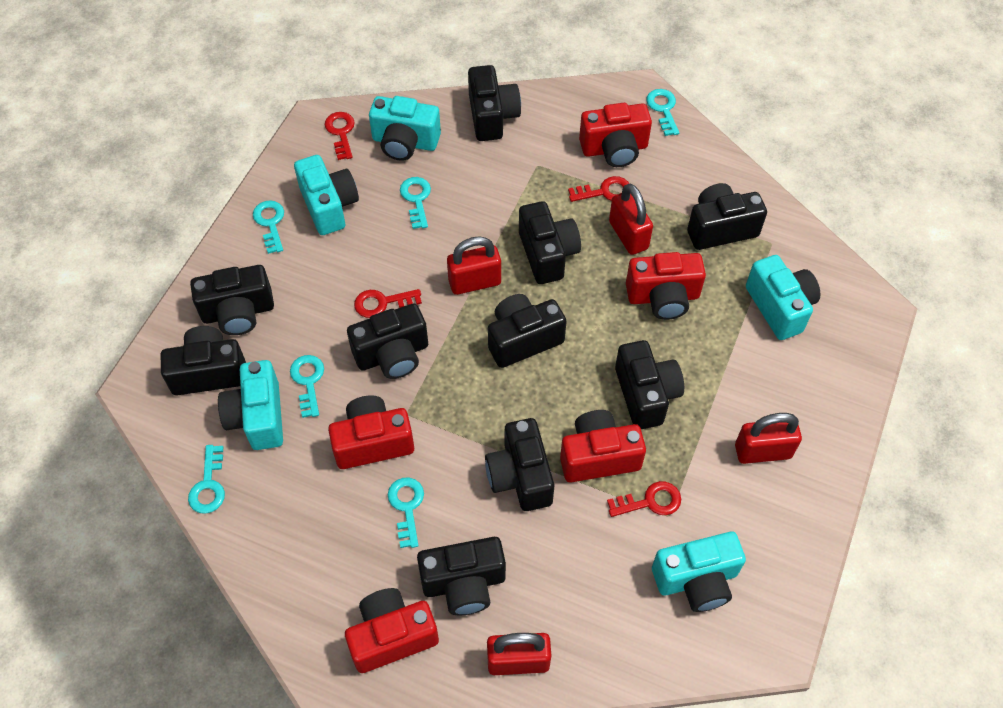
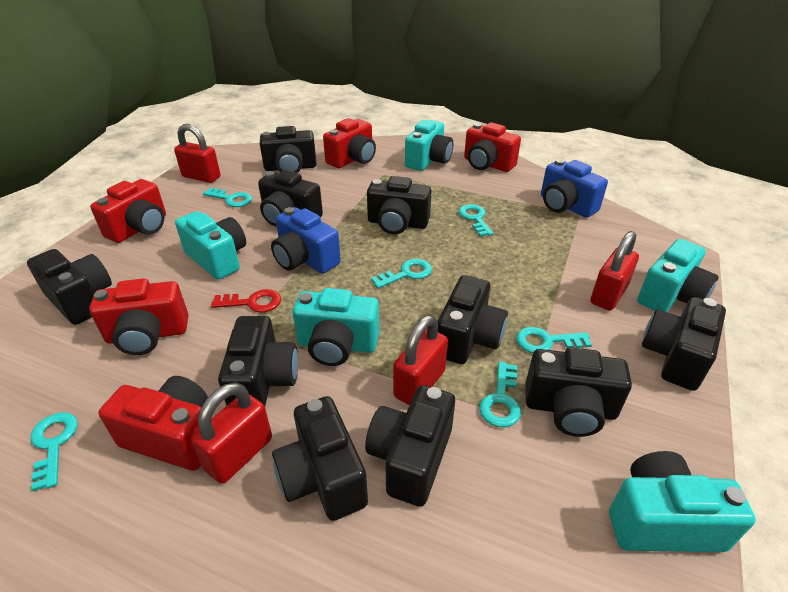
blue camera: 0 -> 2
red key: 4 -> 1

